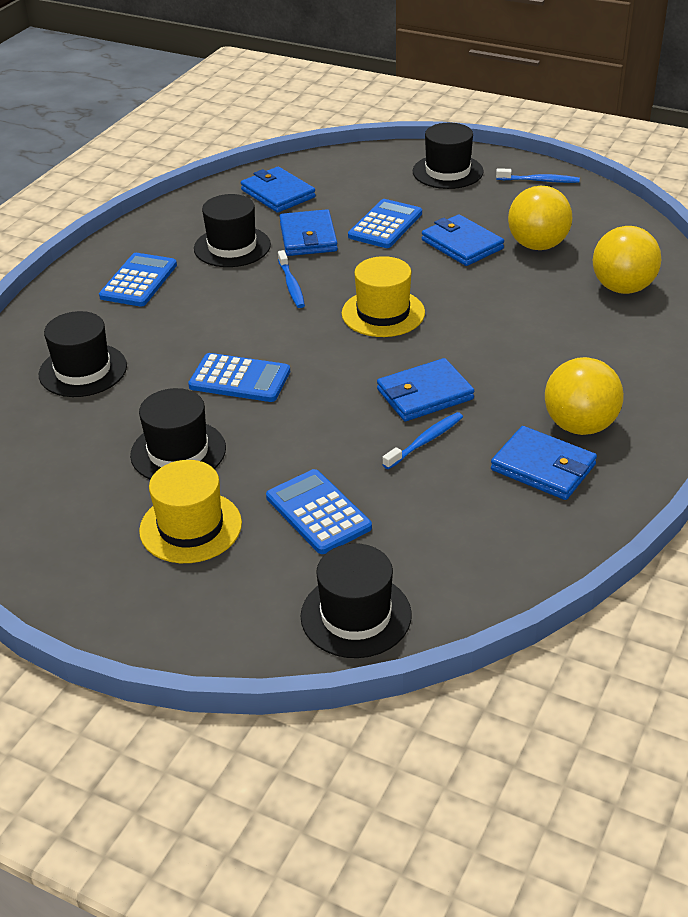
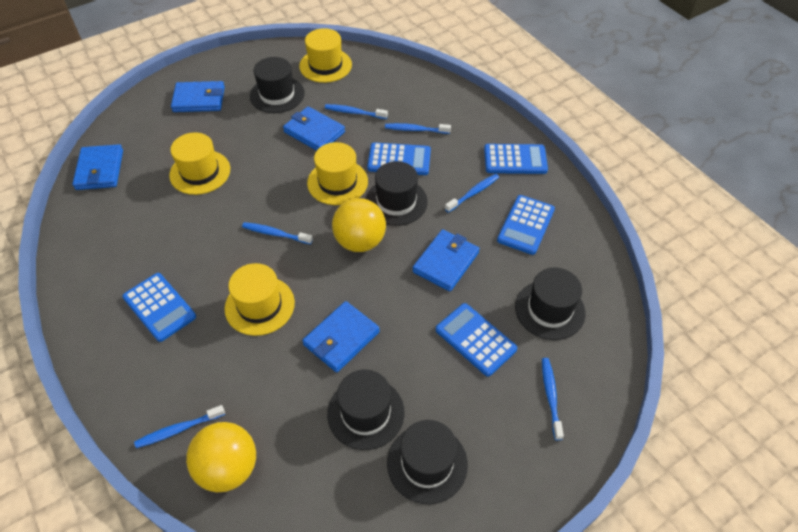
blue calculator: 4 -> 5
blue toothbrush: 3 -> 6
yellow ball: 3 -> 2
yellow hat: 2 -> 4

